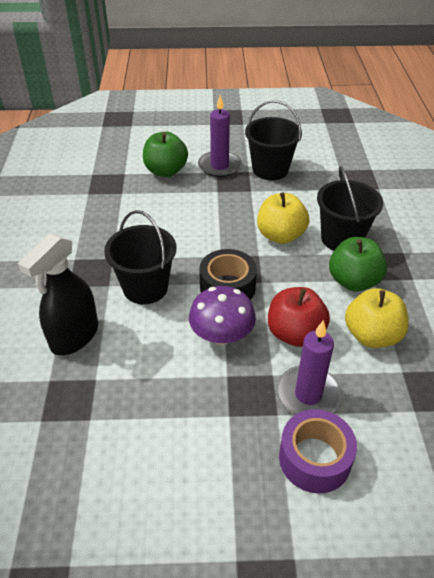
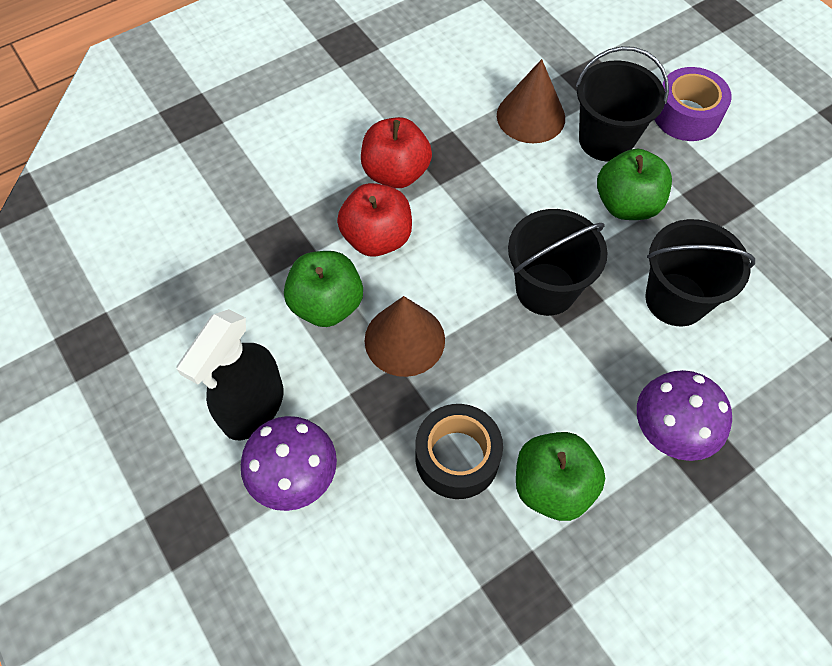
brown cone: 0 -> 2
green apple: 2 -> 3
purple candle: 2 -> 0
purple mushroom: 1 -> 2
red apple: 1 -> 2
yellow apple: 2 -> 0

